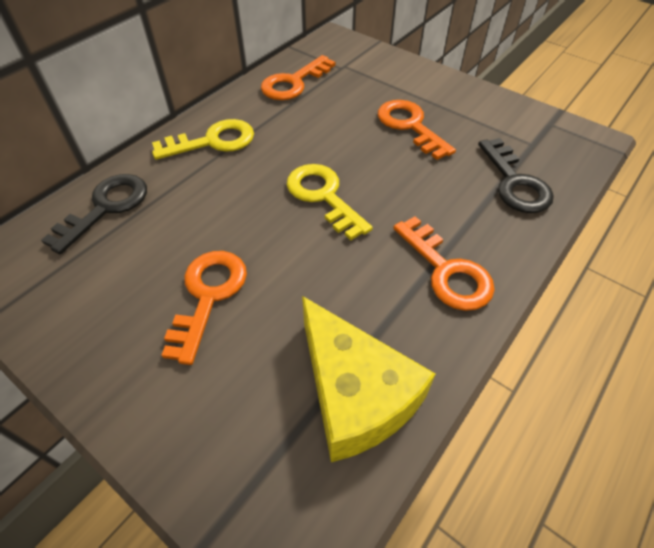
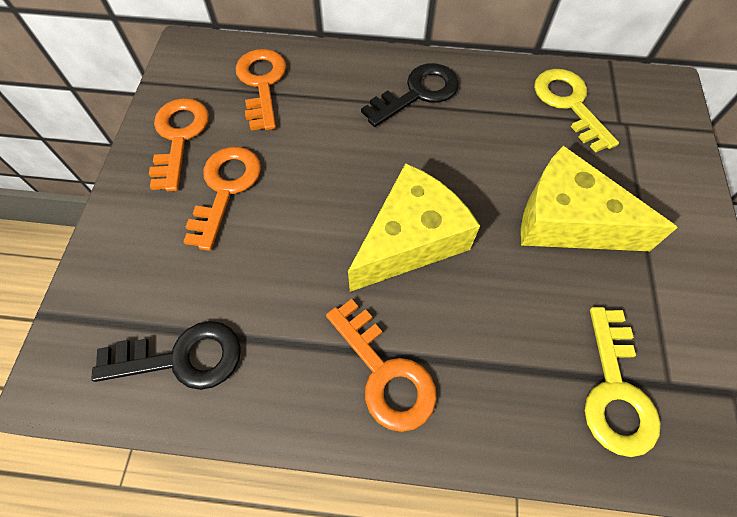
yellow cheese: 1 -> 2

